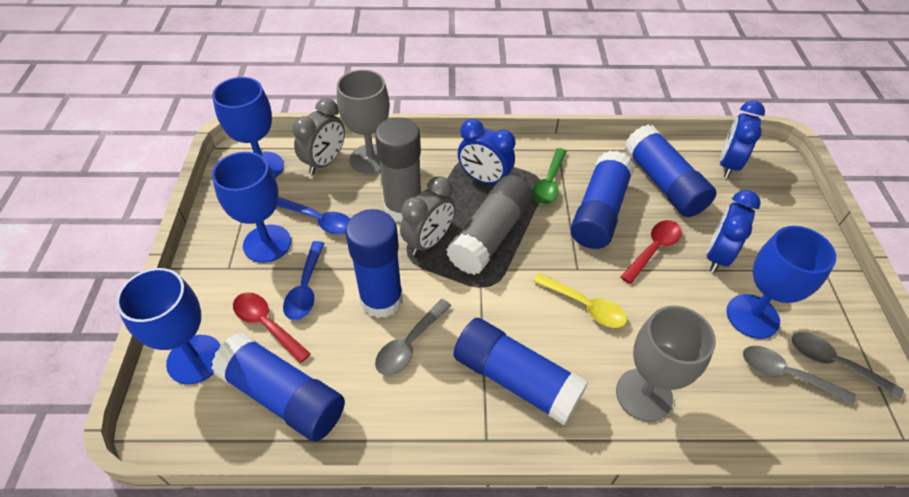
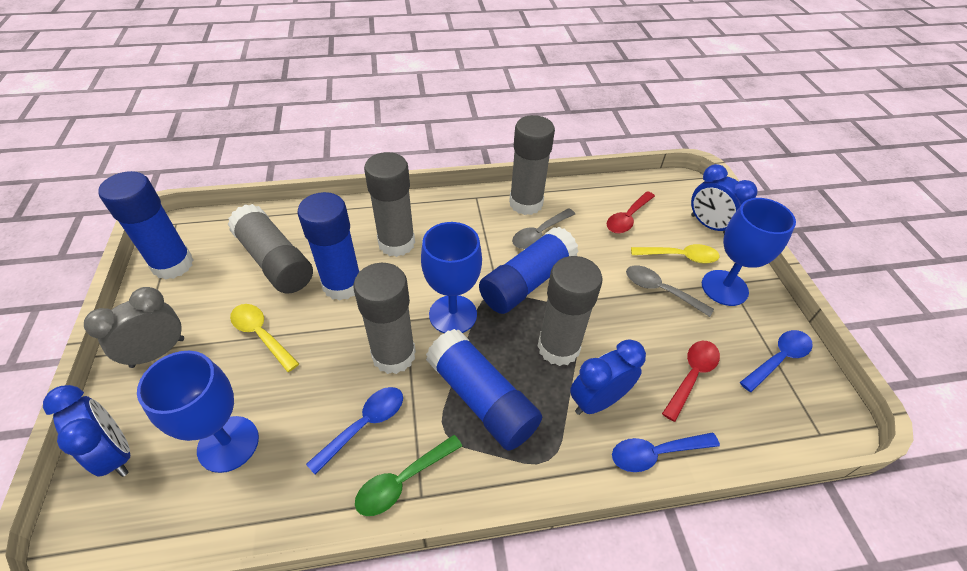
blue glue stick: 5 -> 4
blue goblet: 4 -> 3
blue spoon: 2 -> 3
grey clock: 2 -> 1
grey glue stick: 2 -> 5
grey goblet: 2 -> 0
grey spoon: 3 -> 2
yellow spoon: 1 -> 2

